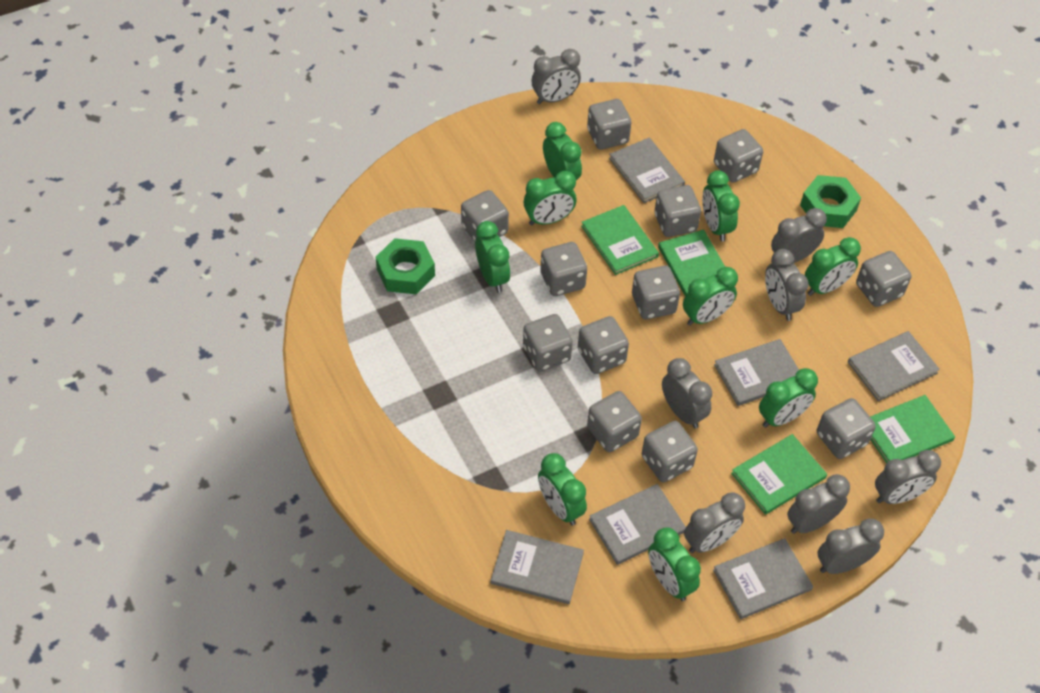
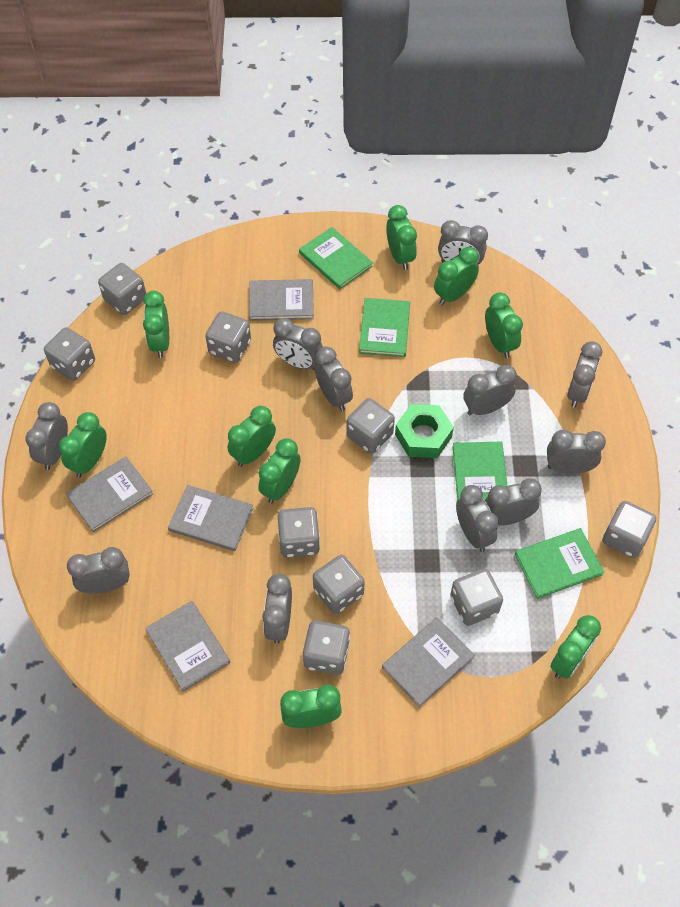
green nut: 2 -> 1
grey book: 6 -> 5
grey clock: 8 -> 11
grey dice: 12 -> 9

